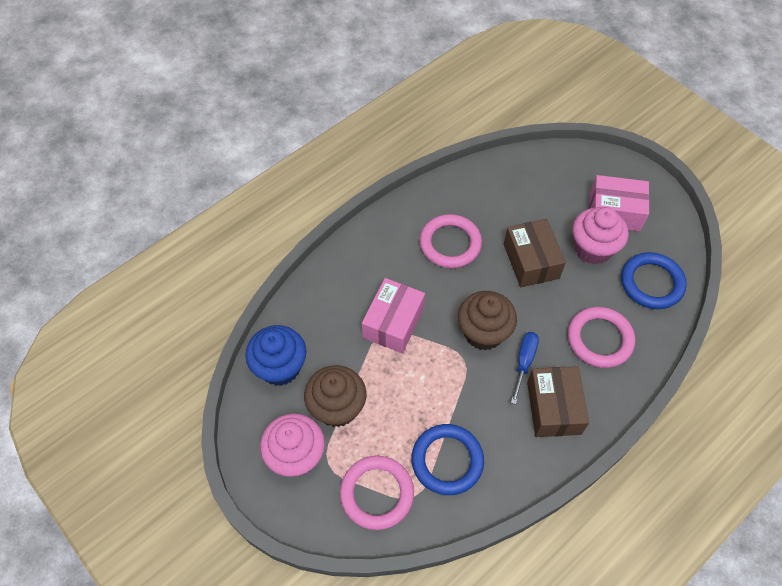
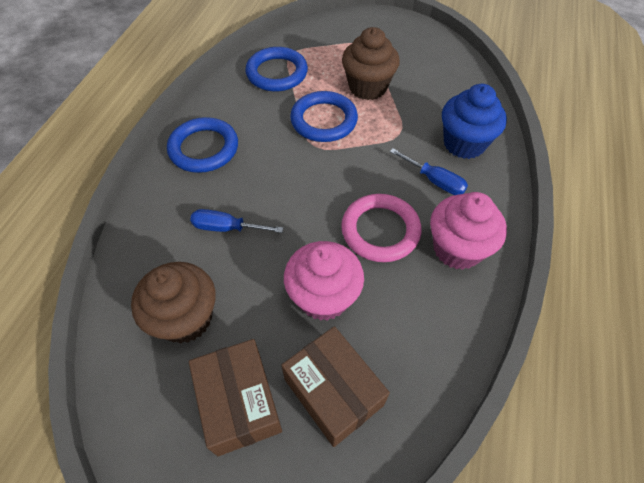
blue ring: 2 -> 3
blue screwdriver: 1 -> 2
pink box: 2 -> 0
pink ring: 3 -> 1

